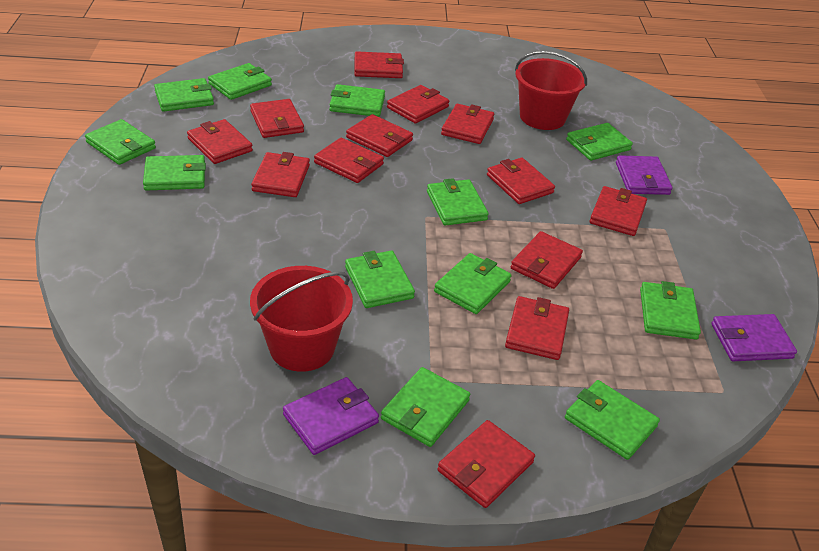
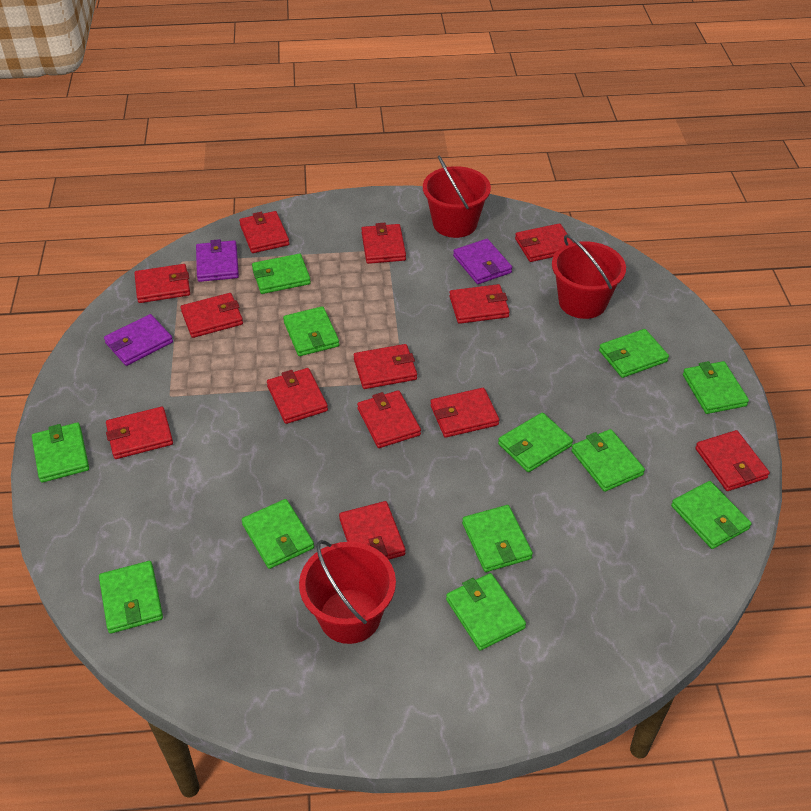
red bucket: 2 -> 3

